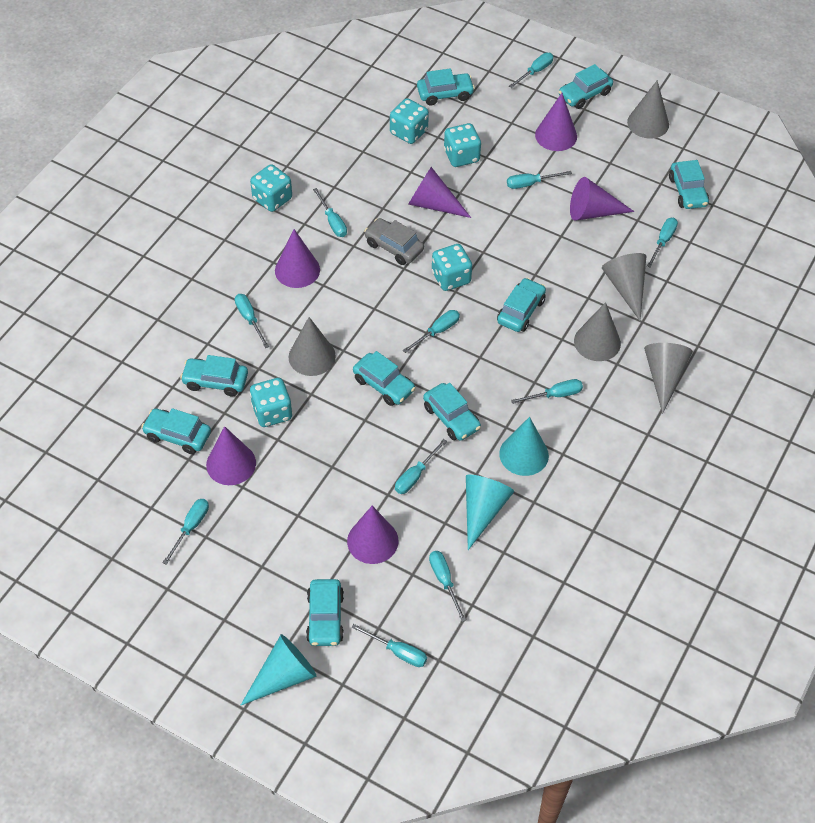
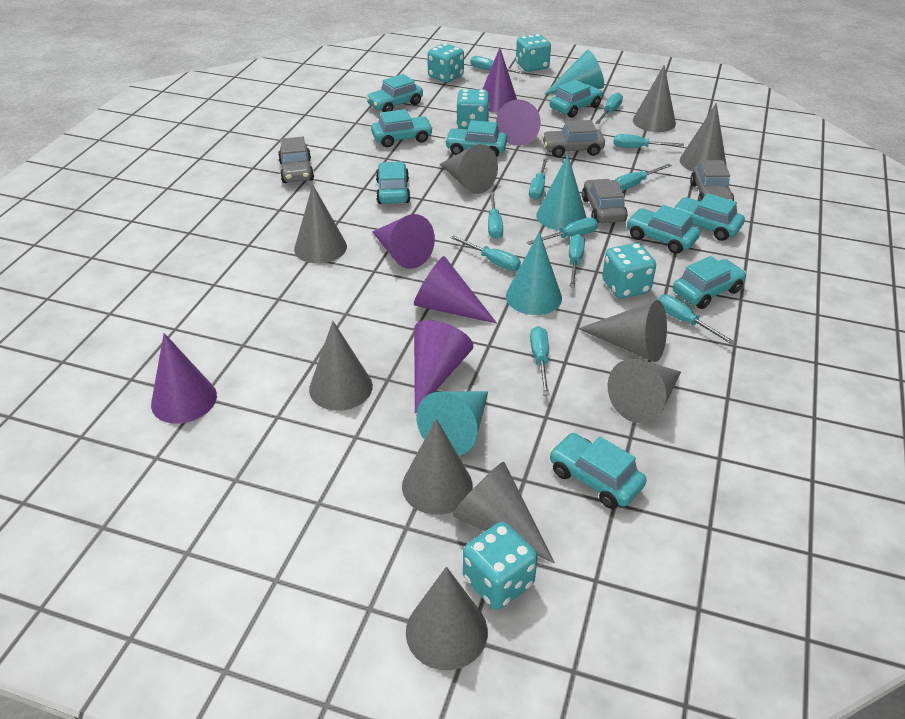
grey car: 1 -> 4
grey cone: 5 -> 10
turquoise cone: 3 -> 4

